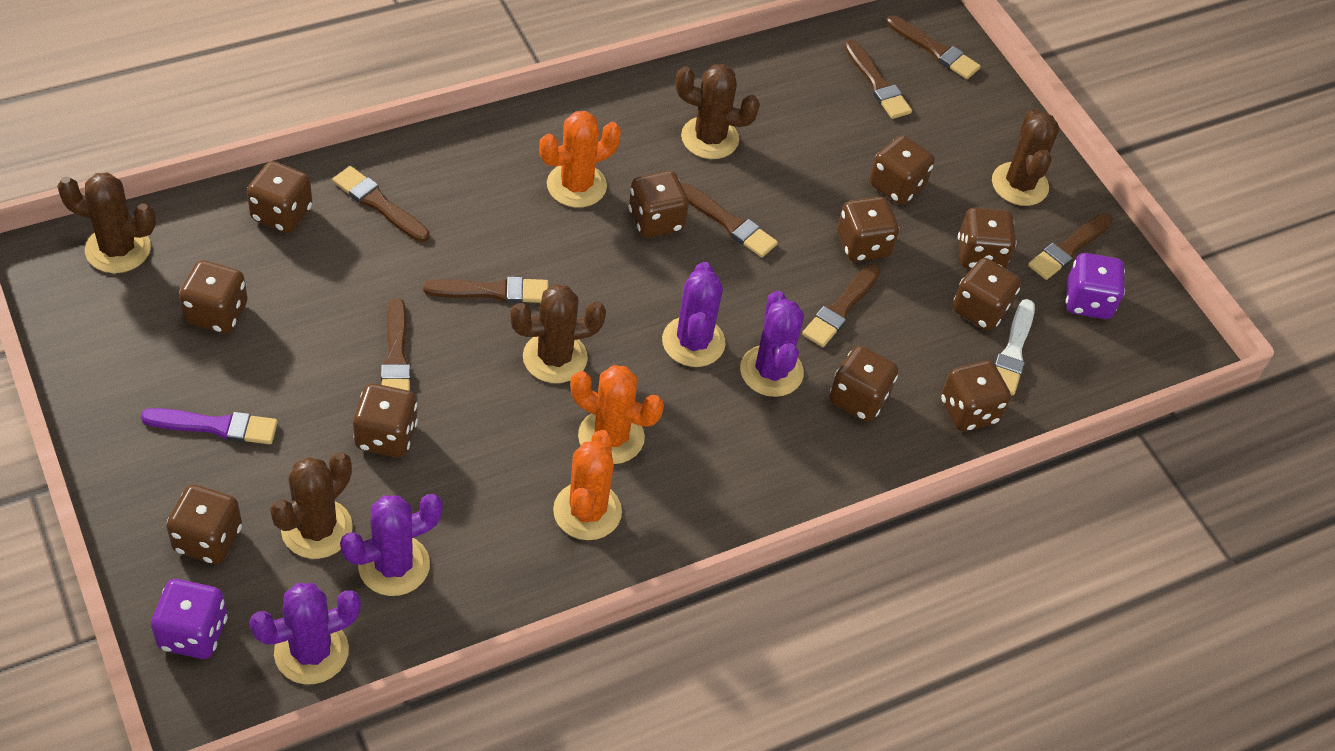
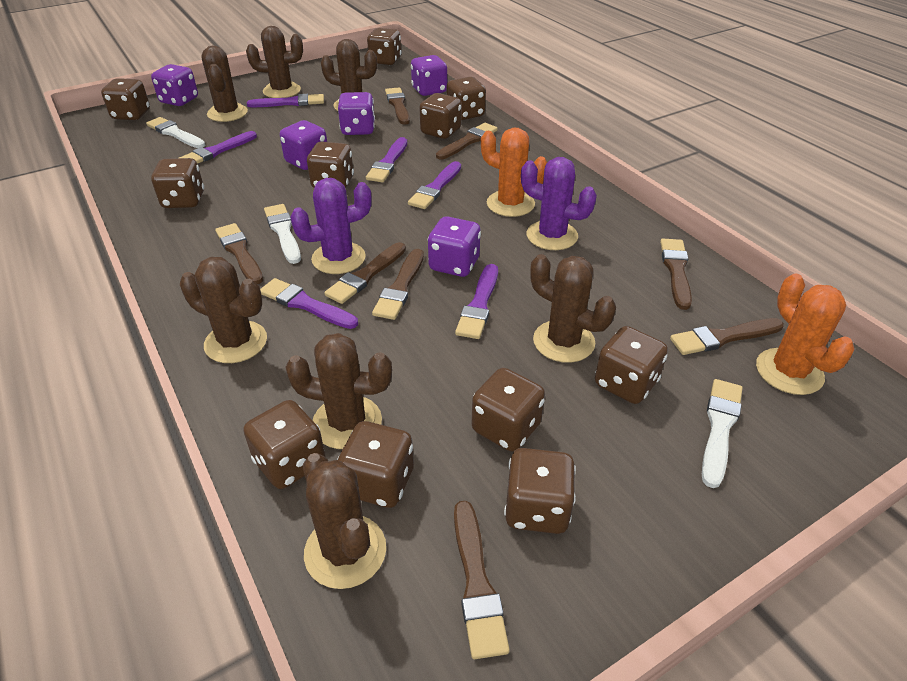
brown cactus: 5 -> 7
orange cactus: 3 -> 2
purple brush: 1 -> 6
purple cactus: 4 -> 2
purple dice: 2 -> 5
white brush: 1 -> 3

